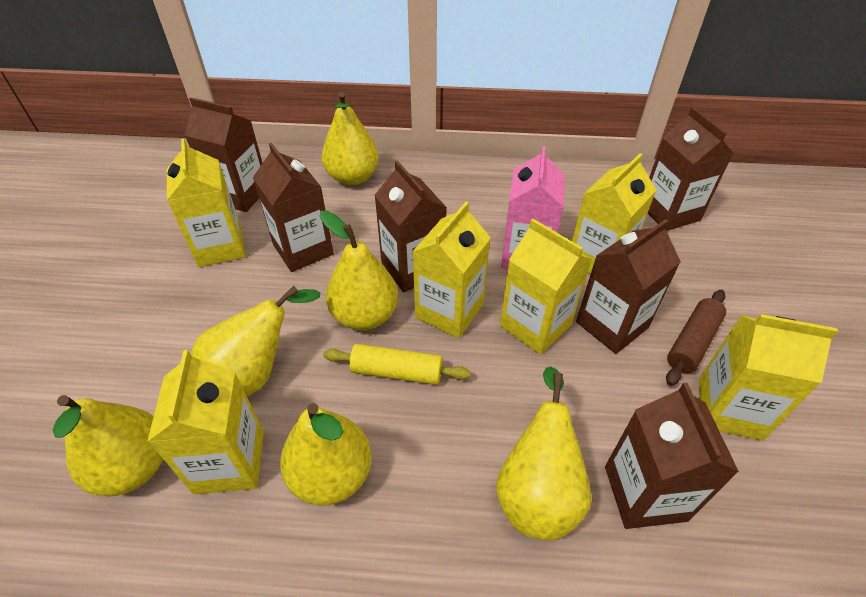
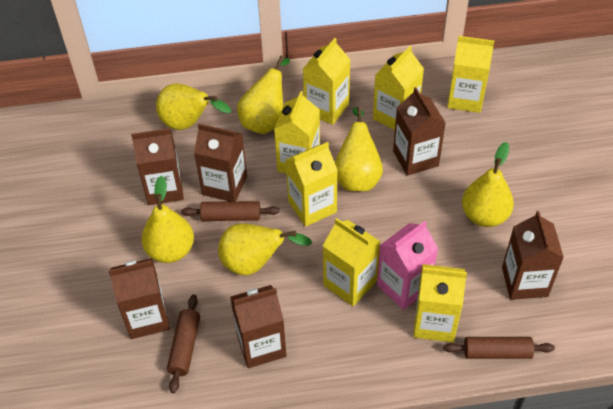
brown rolling pin: 1 -> 3
yellow carton: 6 -> 7
yellow rolling pin: 1 -> 0

